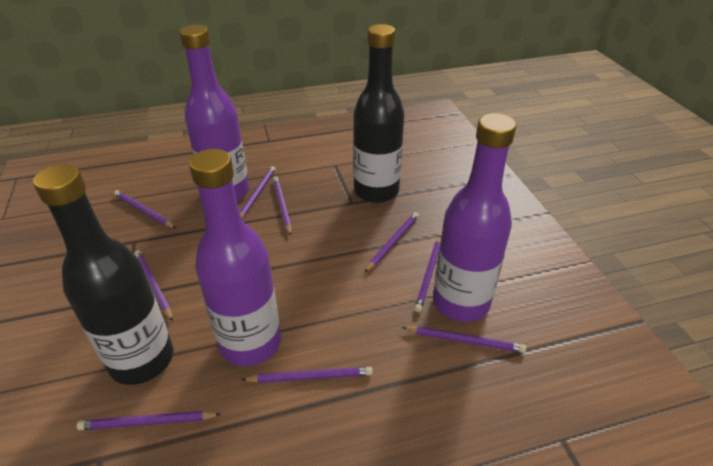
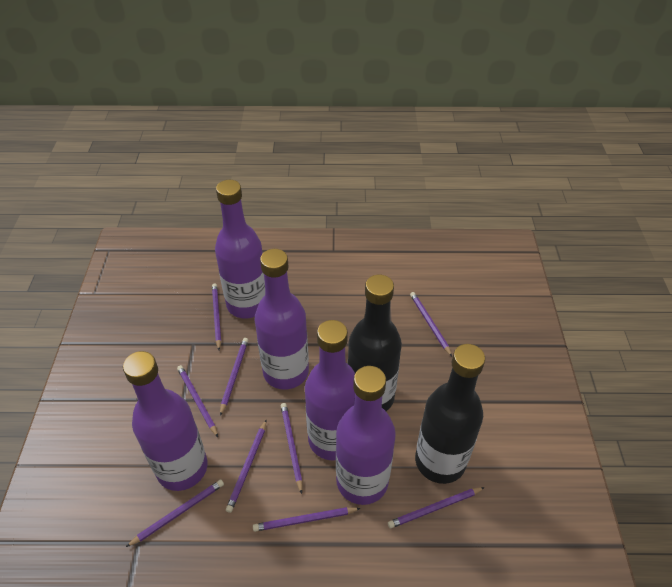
purple bottle: 3 -> 5

